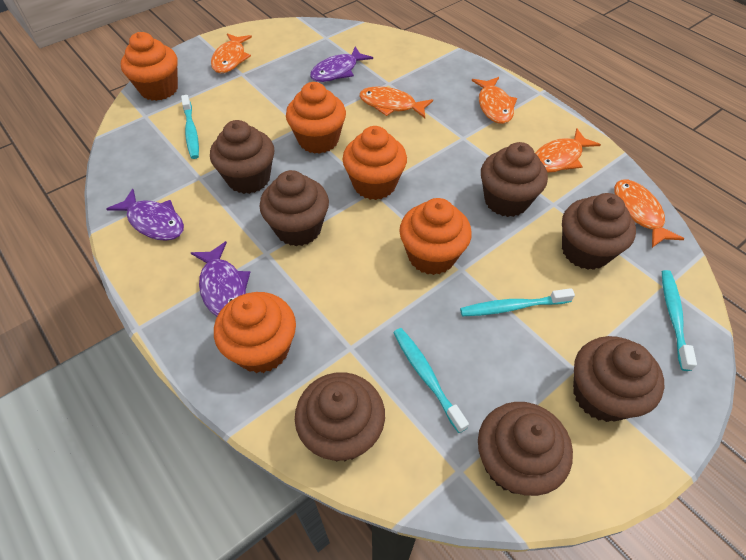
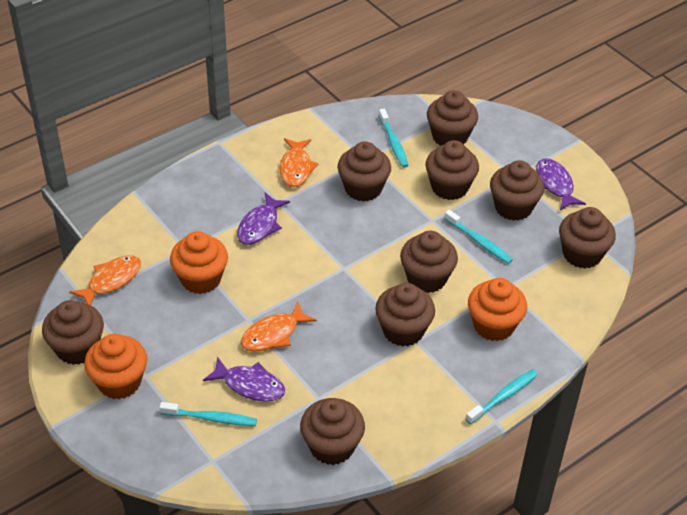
brown cupcake: 7 -> 9
orange cupcake: 5 -> 3
orange fish: 5 -> 3

